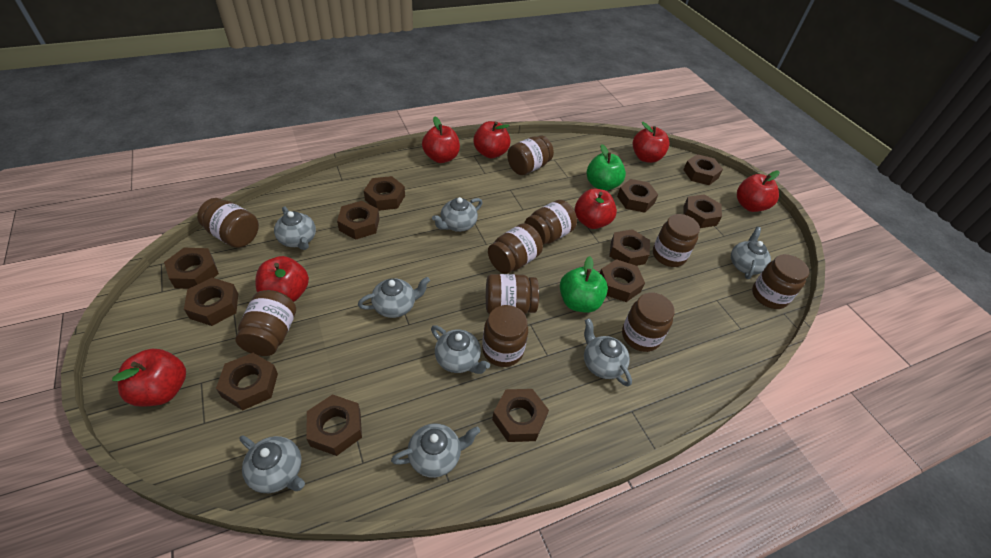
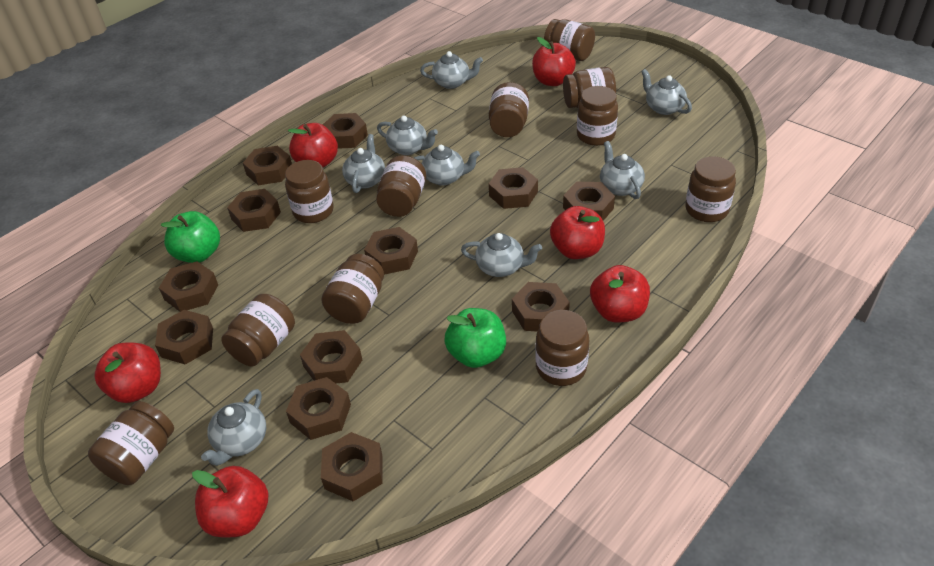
brown jar: 10 -> 11
red apple: 7 -> 6

